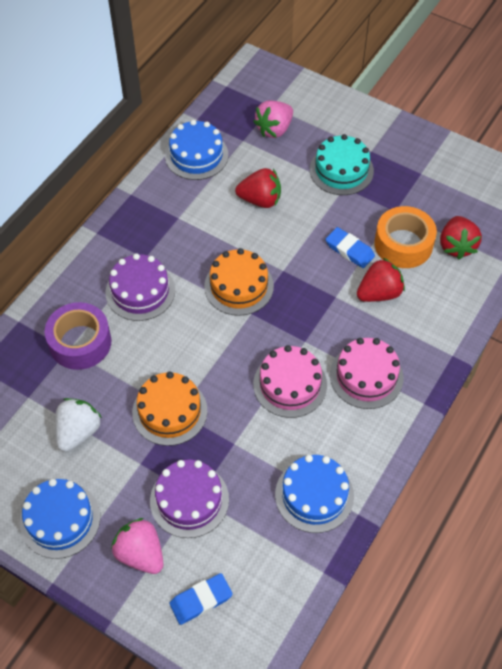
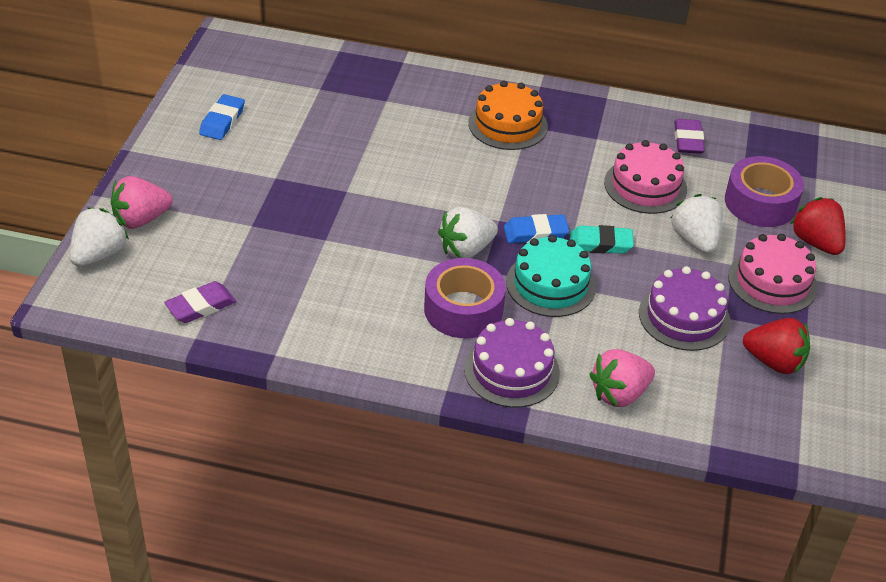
blue cake: 3 -> 0
orange cake: 2 -> 1
orange tape: 1 -> 0
purple eraser: 0 -> 2
purple tape: 1 -> 2
red strawberry: 3 -> 2
turquoise eraser: 0 -> 1
white strawberry: 1 -> 3

